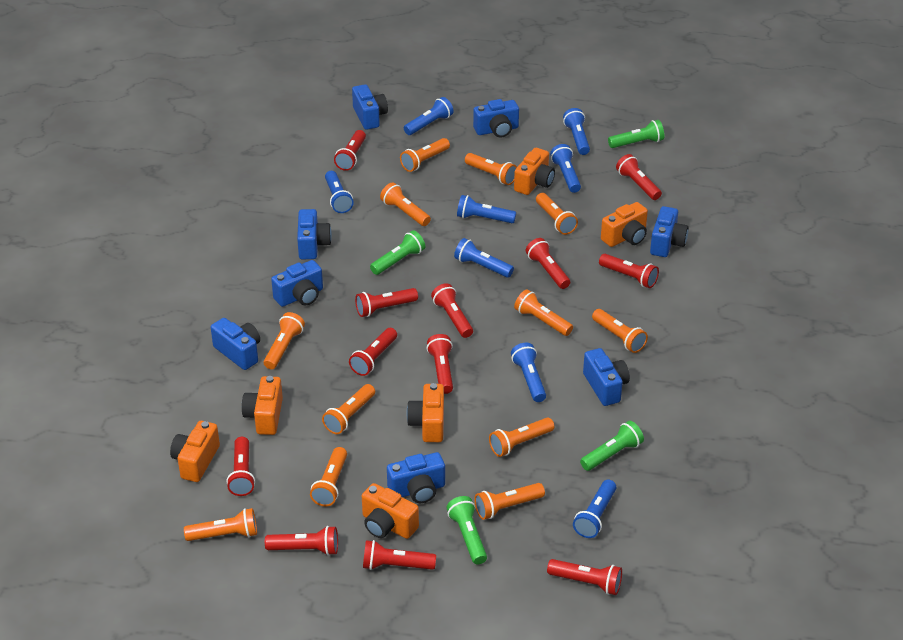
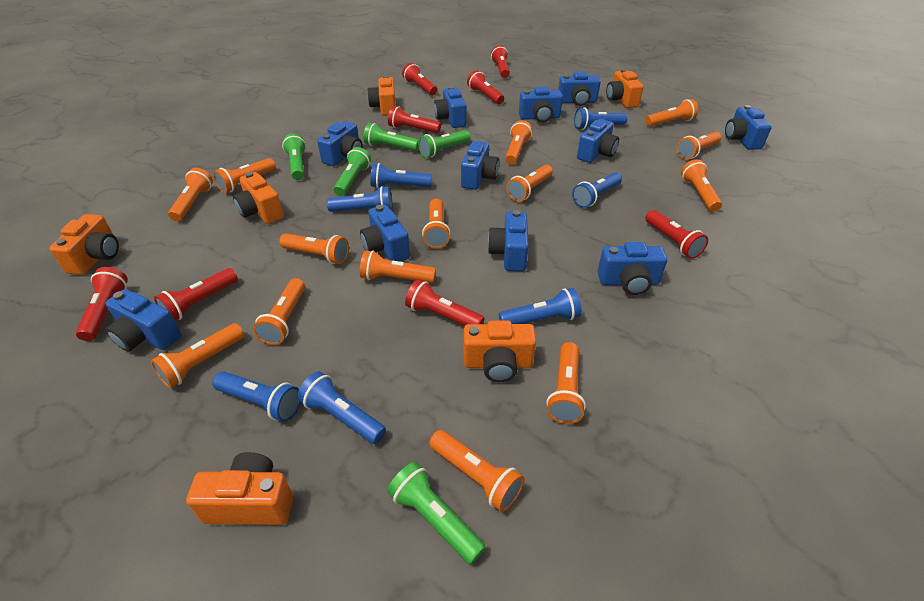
blue camera: 8 -> 11
blue flashlight: 8 -> 7
green flashlight: 4 -> 5
orange flashlight: 12 -> 14
red flashlight: 12 -> 8

